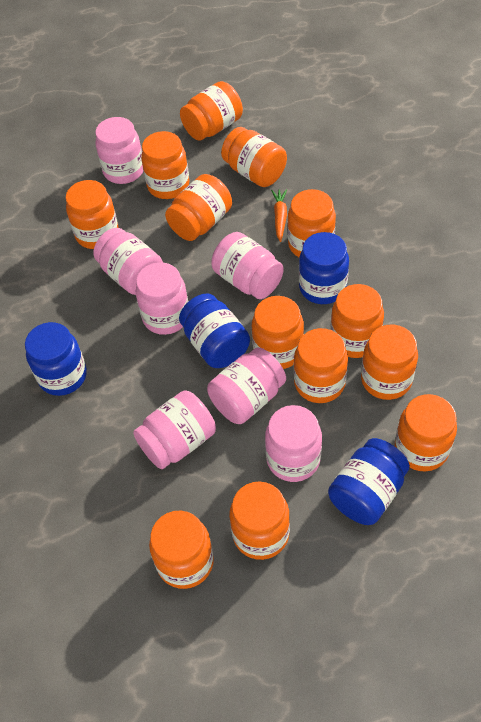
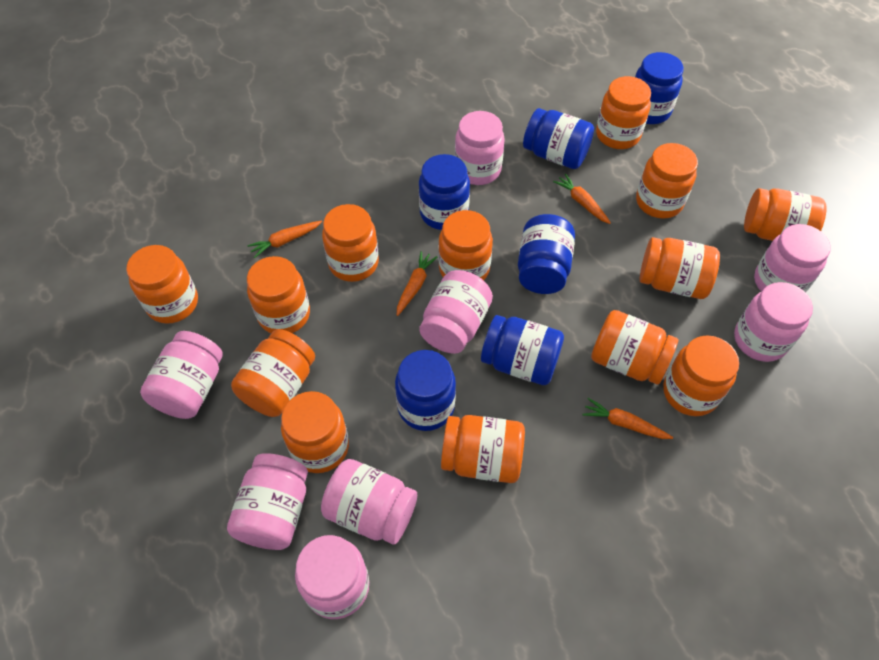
blue jar: 4 -> 6
orange carrot: 1 -> 4
pink jar: 7 -> 8

